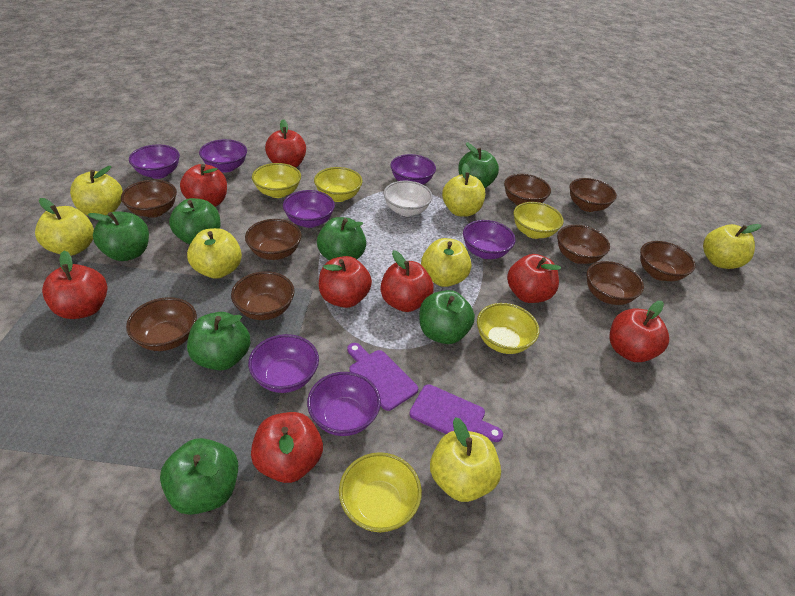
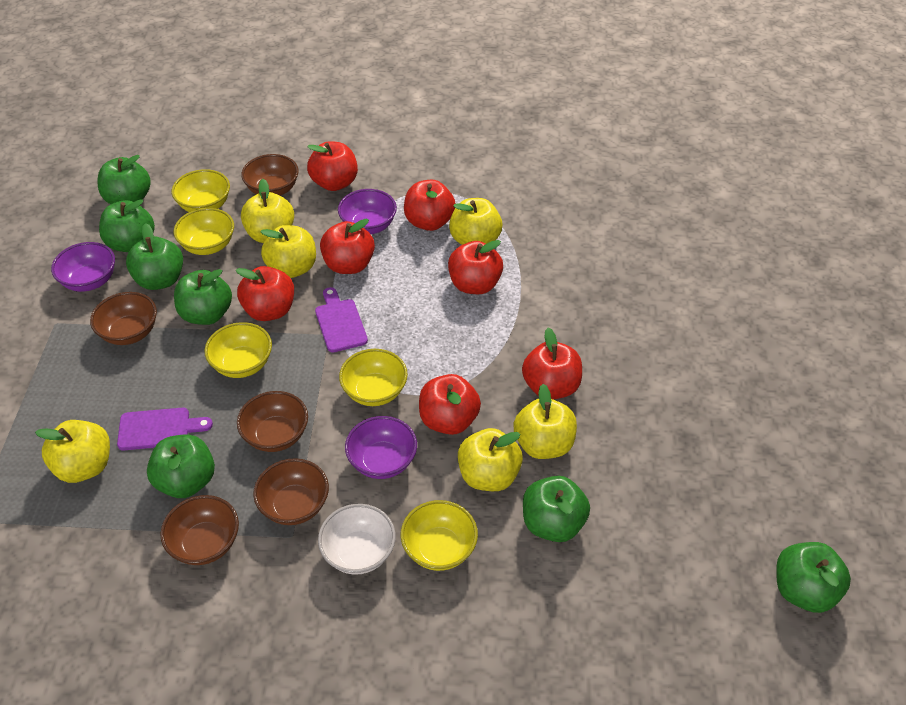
brown bowl: 9 -> 5
purple bowl: 7 -> 3
red apple: 8 -> 7
yellow apple: 7 -> 6

